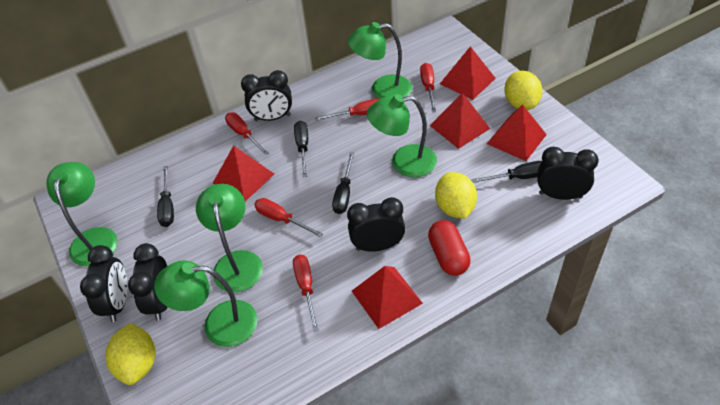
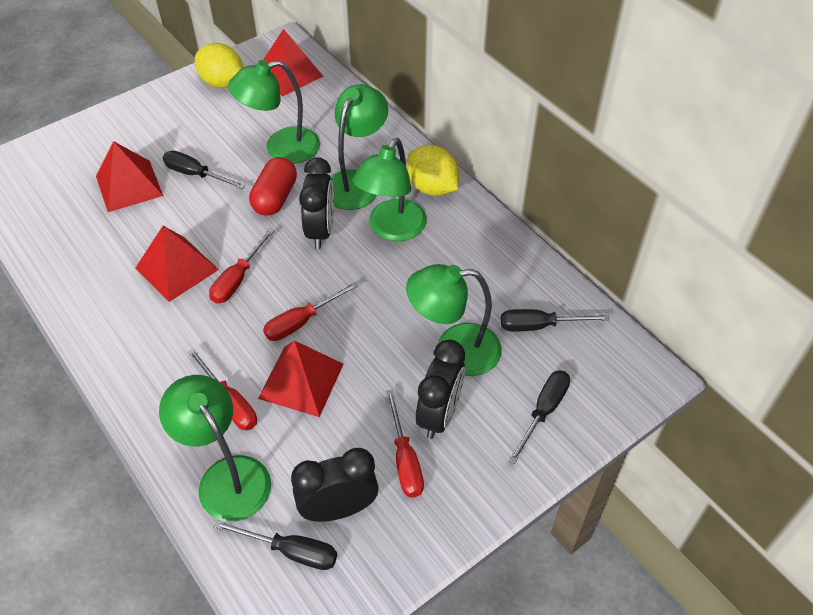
black clock: 5 -> 3
red pyramid: 5 -> 4
red screwdriver: 5 -> 4
yellow lemon: 3 -> 2

